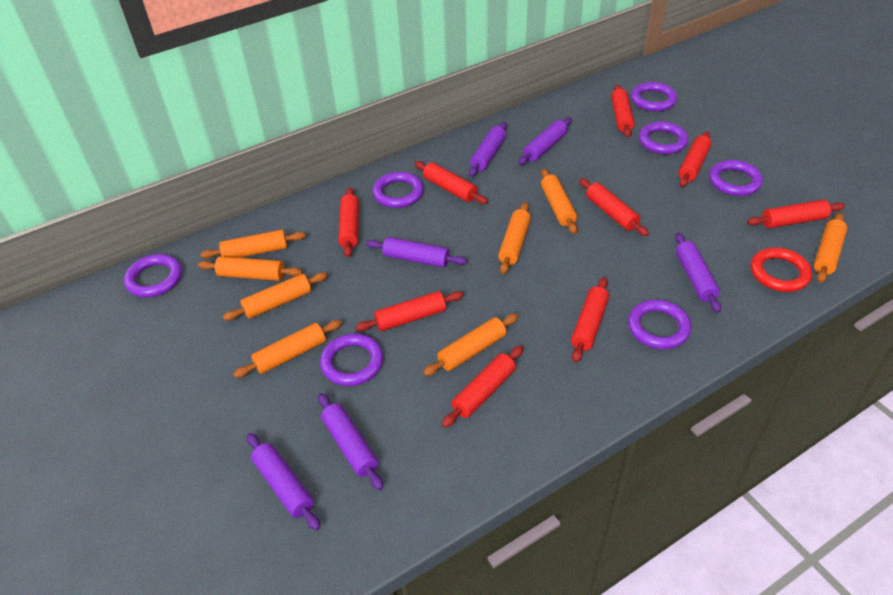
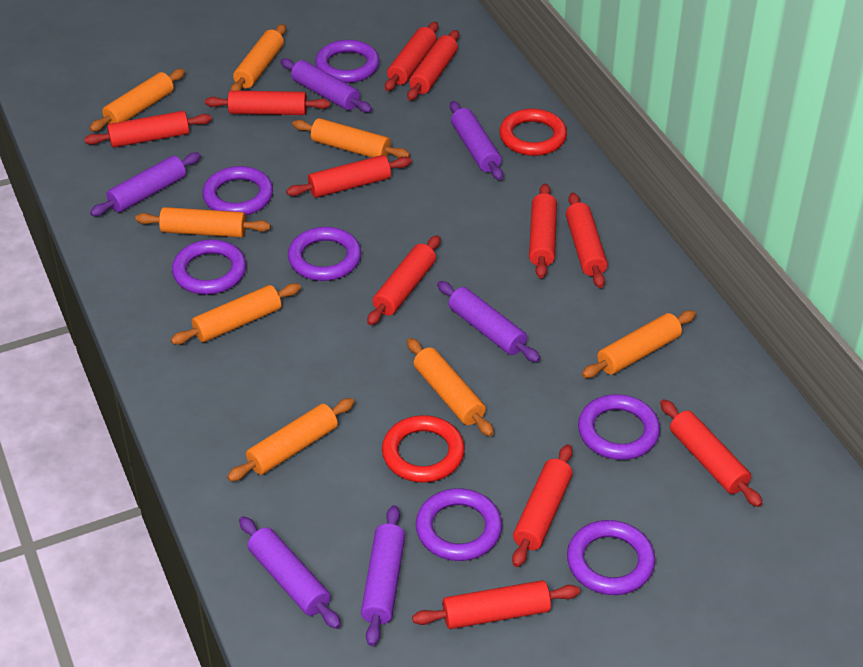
red ring: 1 -> 2
red rolling pin: 9 -> 11

